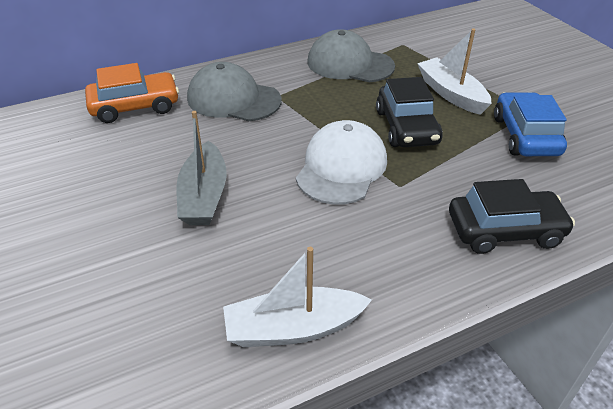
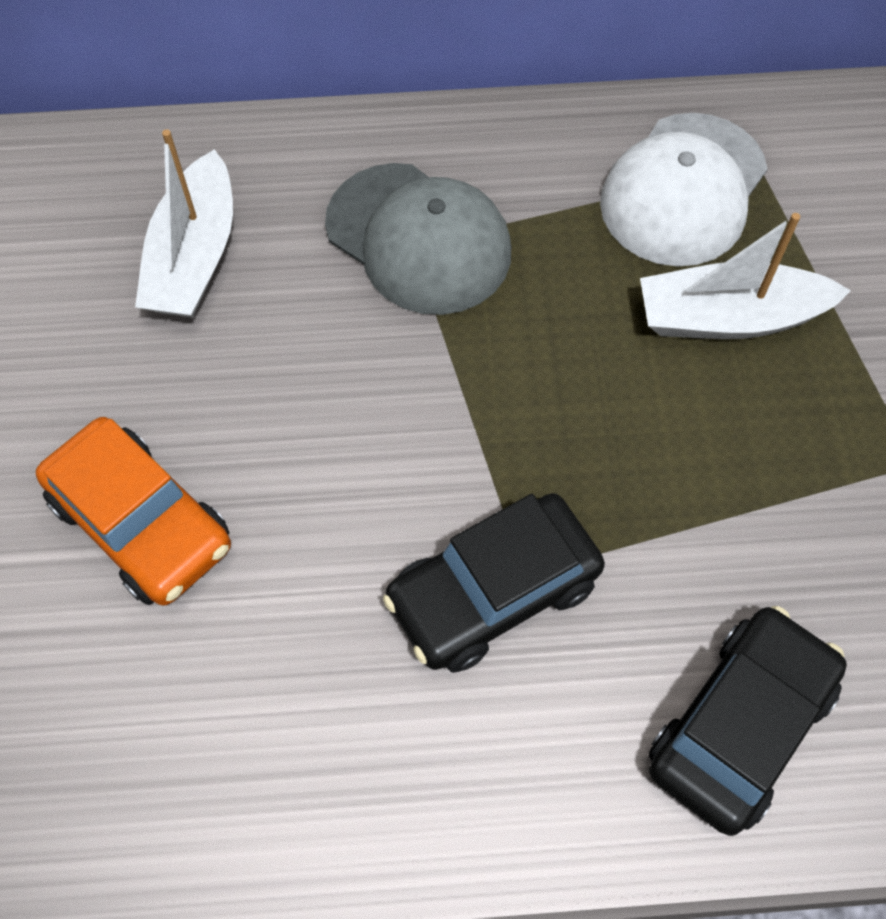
blue car: 1 -> 0
grey boat: 1 -> 0
grey cap: 2 -> 1

